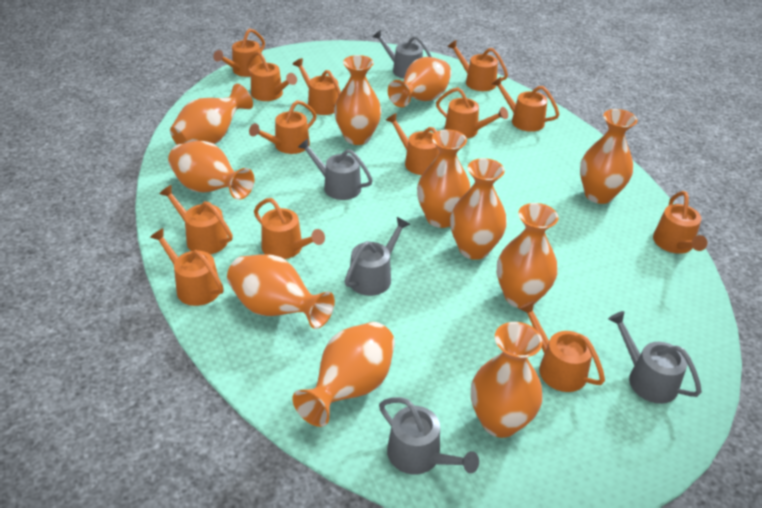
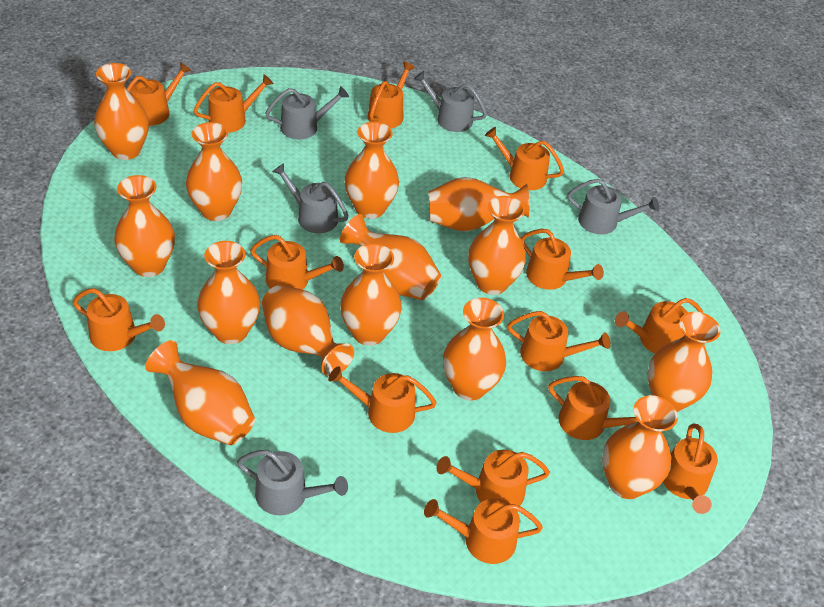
orange vase: 11 -> 14
orange watering can: 13 -> 14

